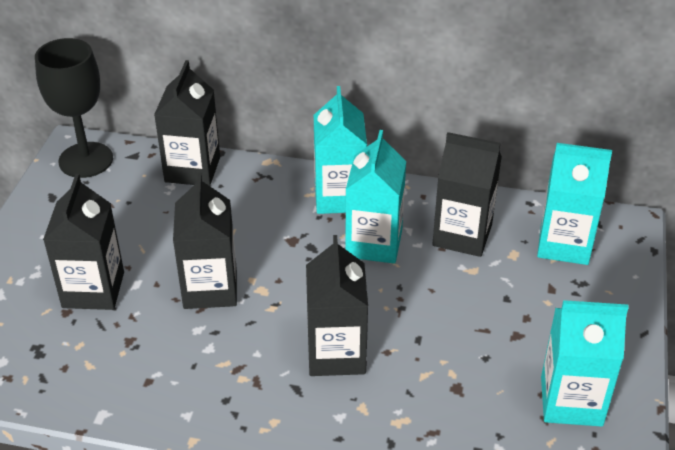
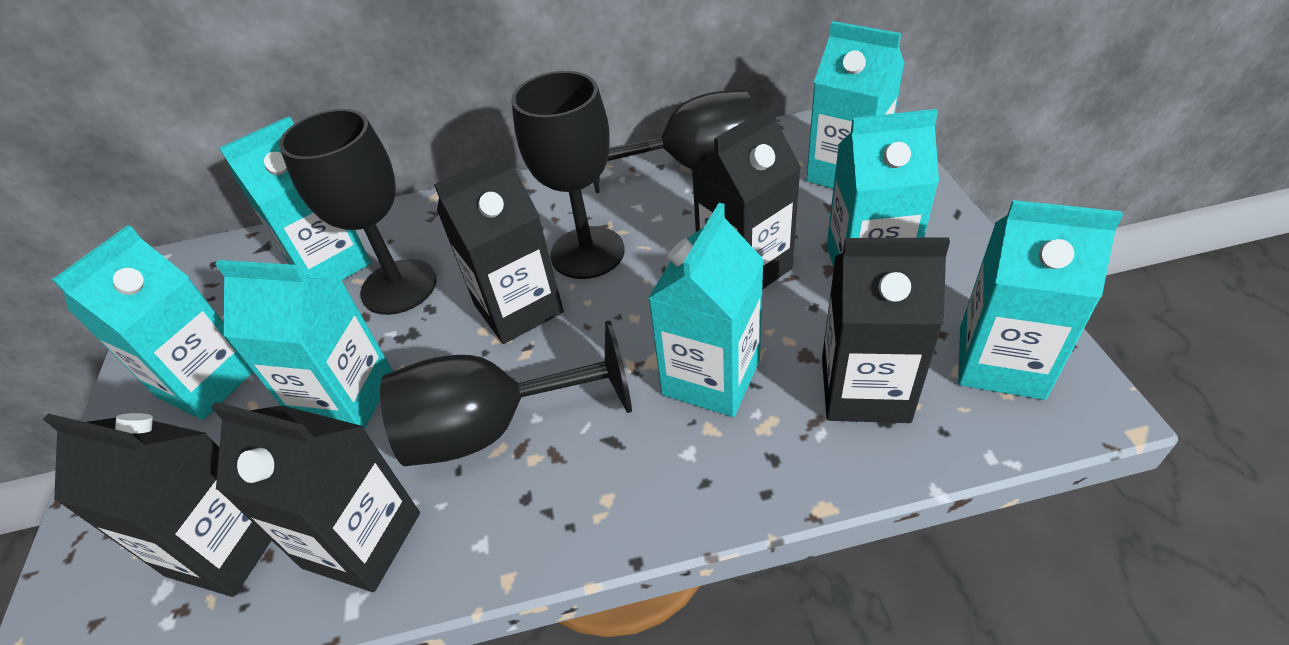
black goblet: 1 -> 4
turquoise carton: 4 -> 7

